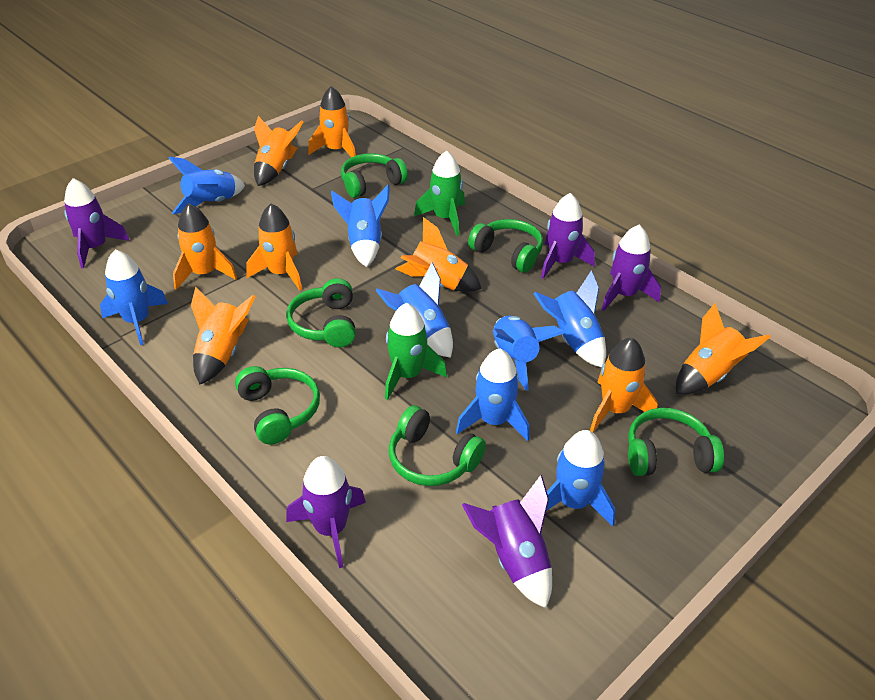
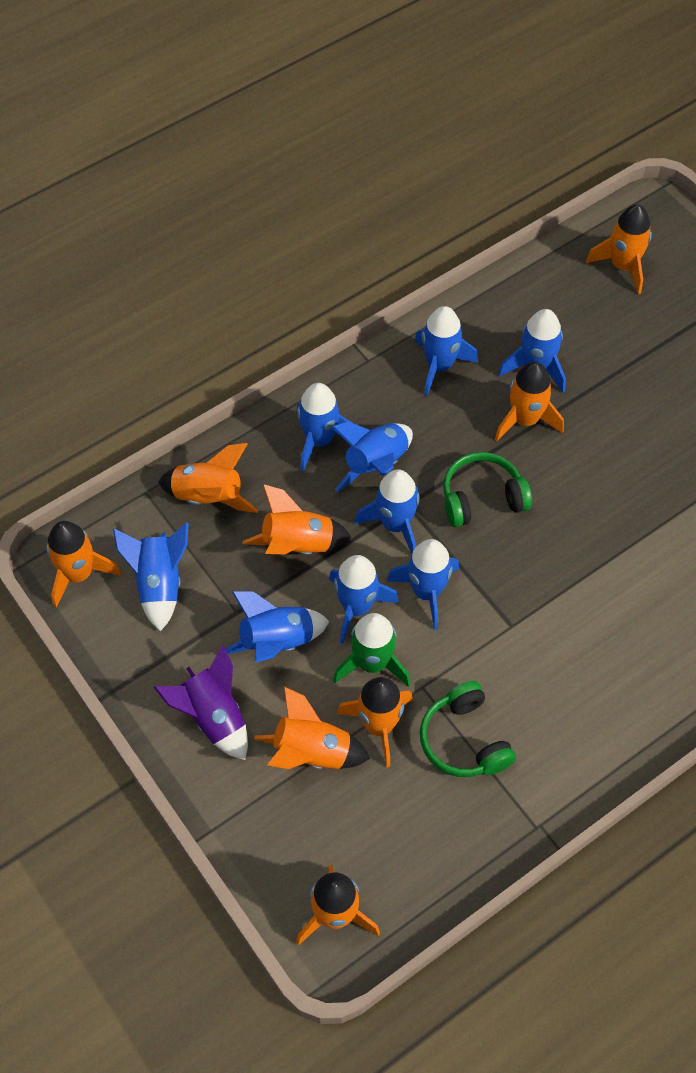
blue rocket: 8 -> 9
green headphones: 6 -> 2
green rocket: 2 -> 1
purple rocket: 5 -> 1

